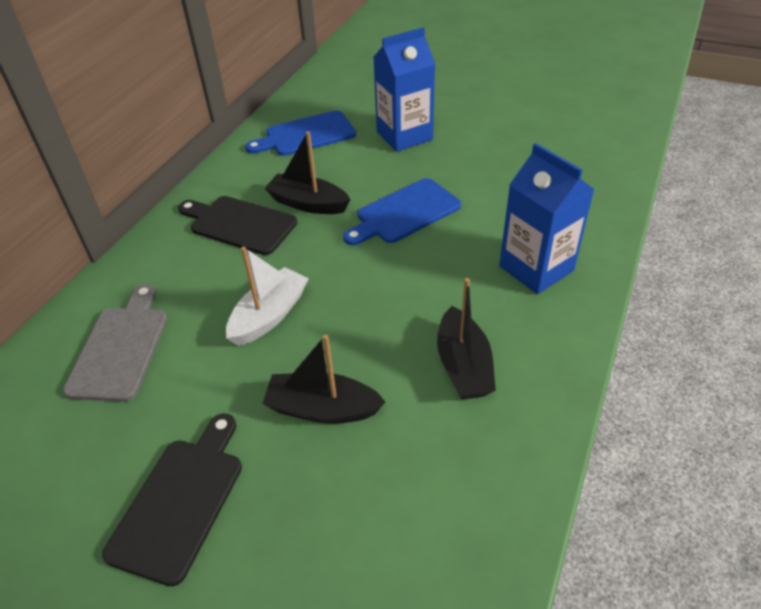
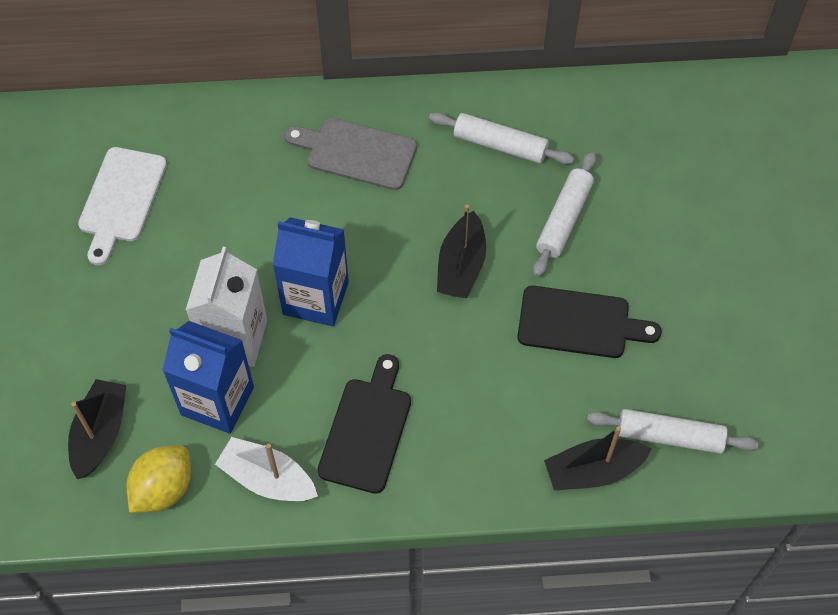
blue cutting board: 2 -> 0
white carton: 0 -> 1
white cutting board: 0 -> 1
white rolling pin: 0 -> 3
yellow lemon: 0 -> 1

